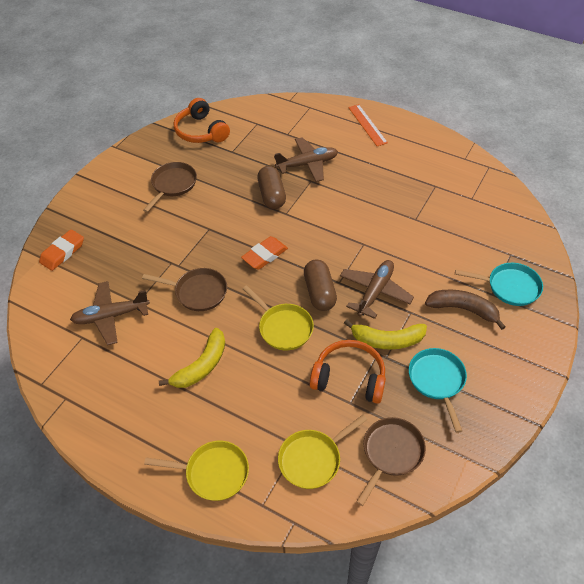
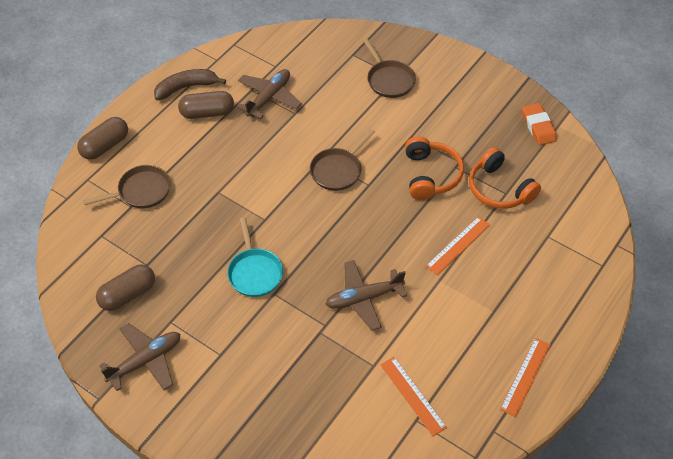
brown capsule: 2 -> 3
orange eraser: 2 -> 1
orange ruler: 1 -> 3
turquoise pan: 2 -> 1
yellow banana: 2 -> 0
yellow pan: 3 -> 0

